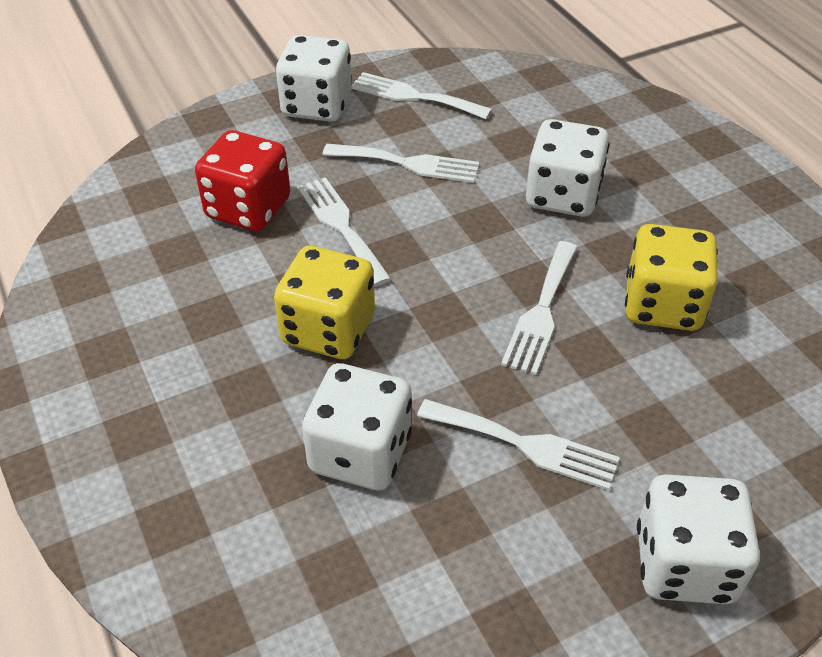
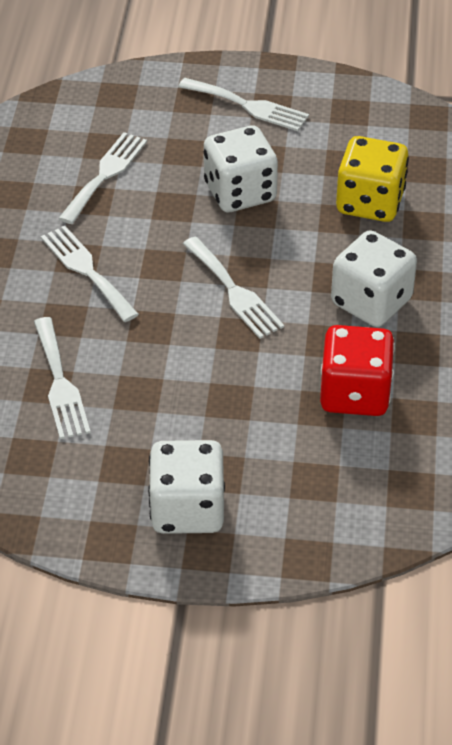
white dice: 4 -> 3
yellow dice: 2 -> 1

